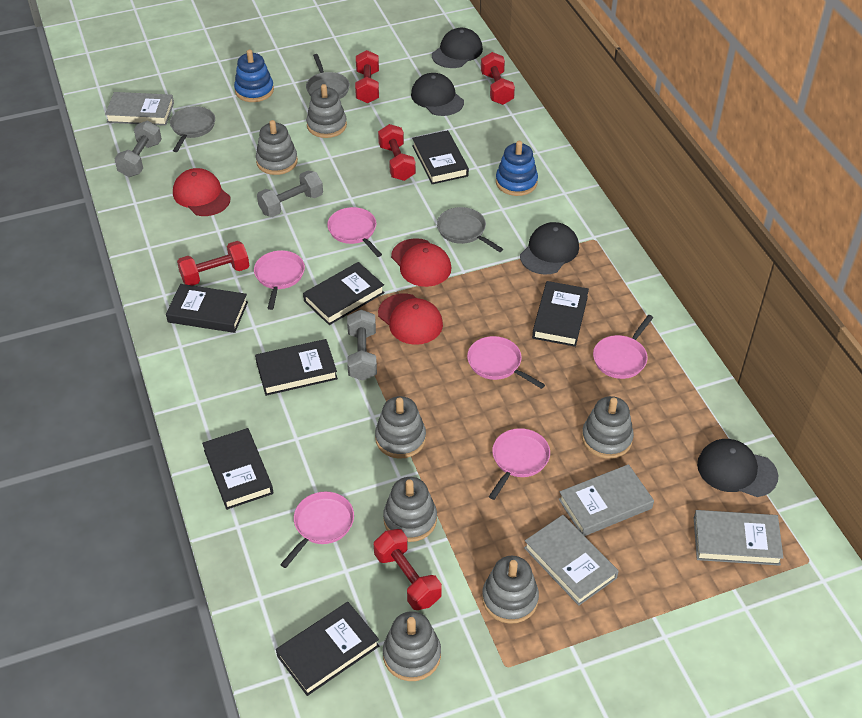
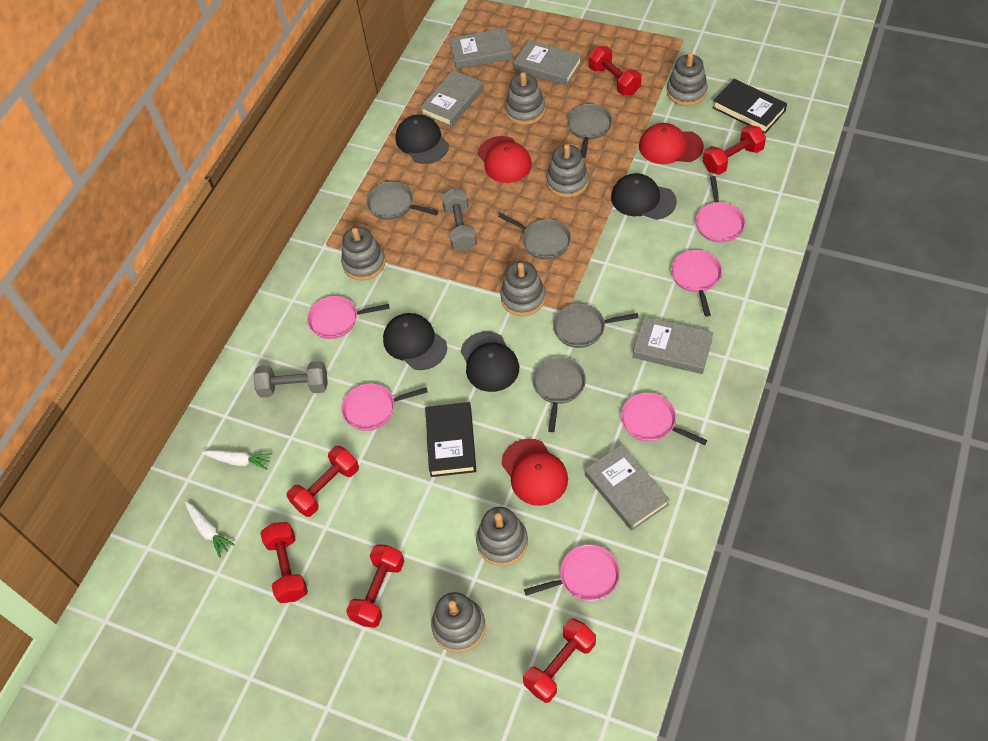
black book: 7 -> 2
blue stacking toy: 2 -> 0
grey book: 4 -> 5
grey dumbbell: 3 -> 2
grey pan: 3 -> 5
red dumbbell: 5 -> 6
white carrot: 0 -> 2

